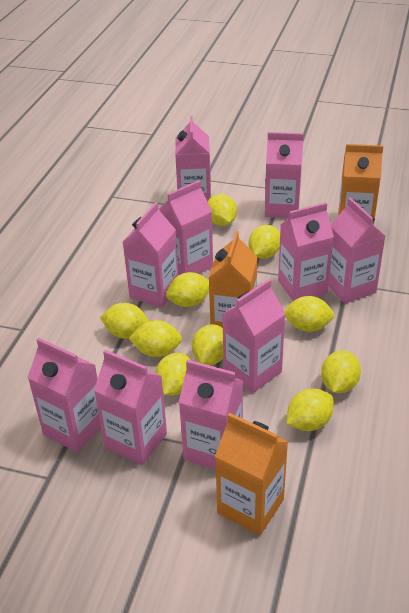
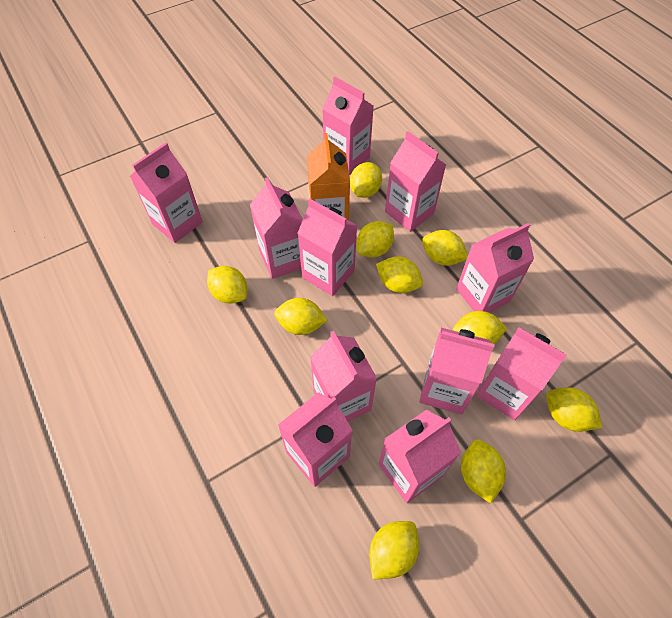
orange carton: 3 -> 1
pink carton: 10 -> 11

